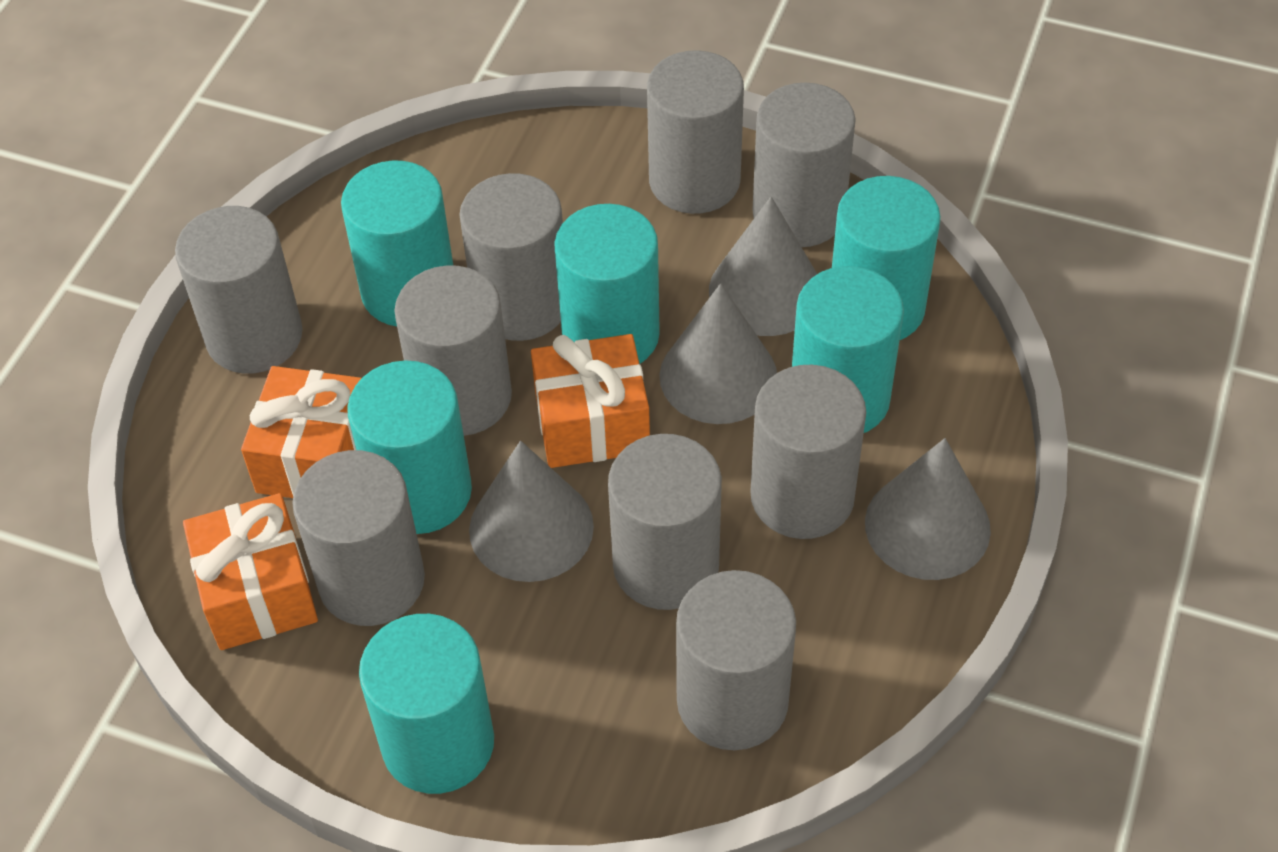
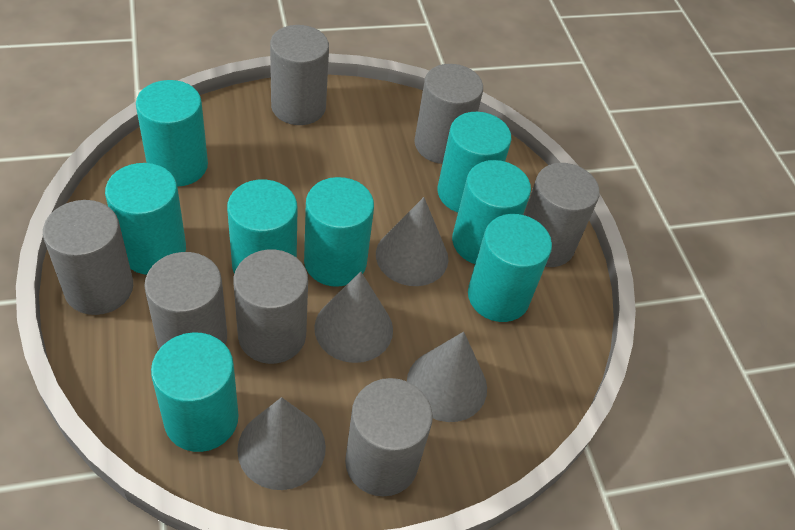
grey cylinder: 9 -> 7
orange gift: 3 -> 0
turquoise cylinder: 6 -> 8

